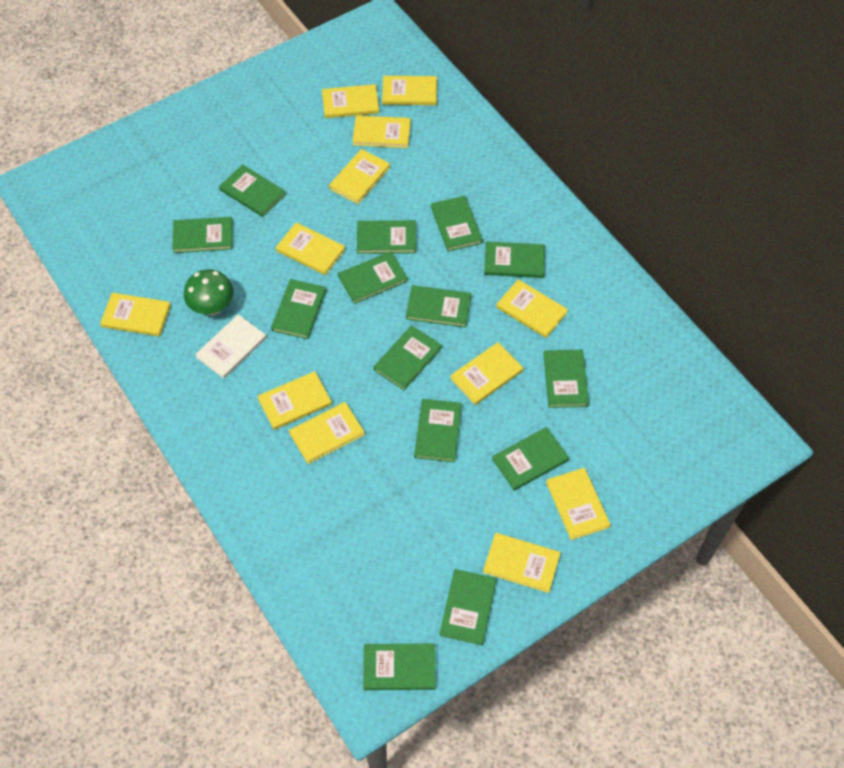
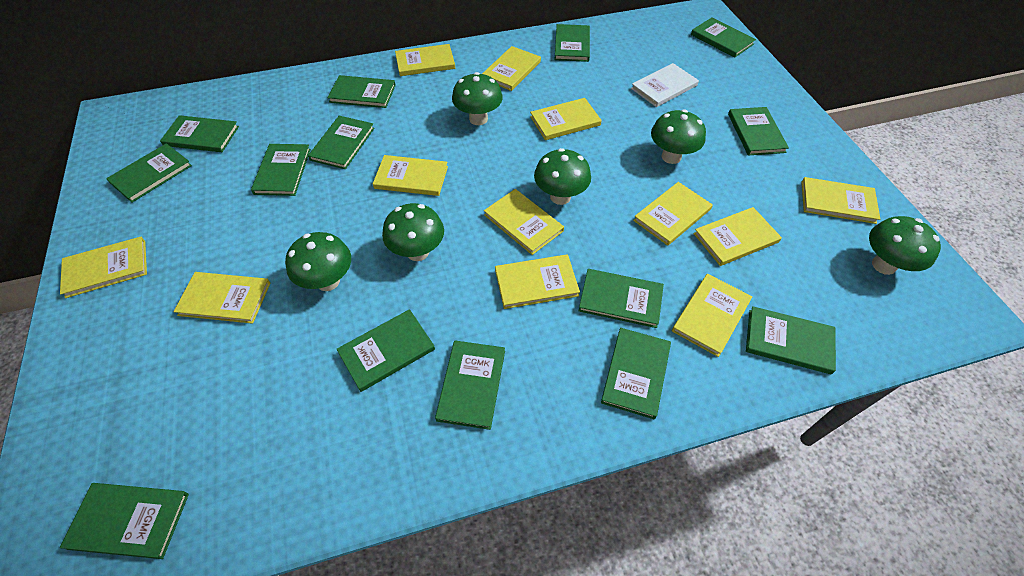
green mushroom: 1 -> 6

